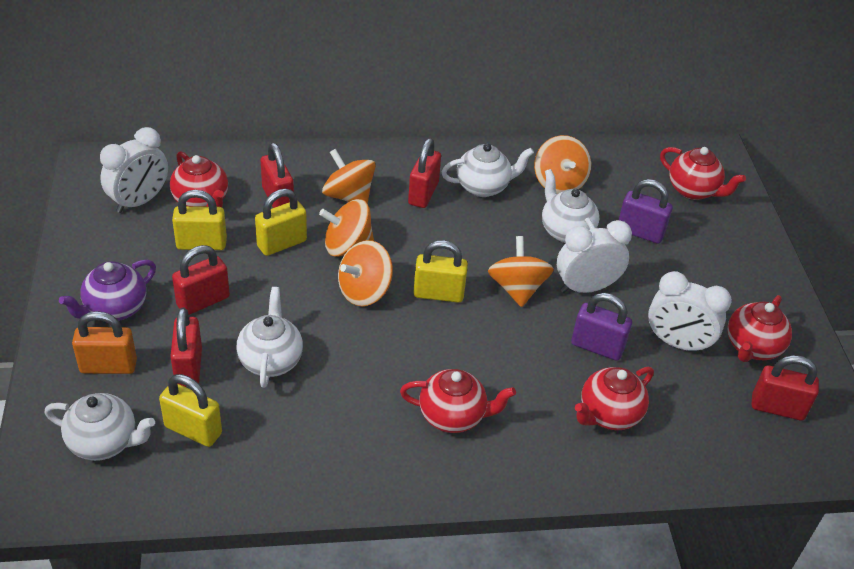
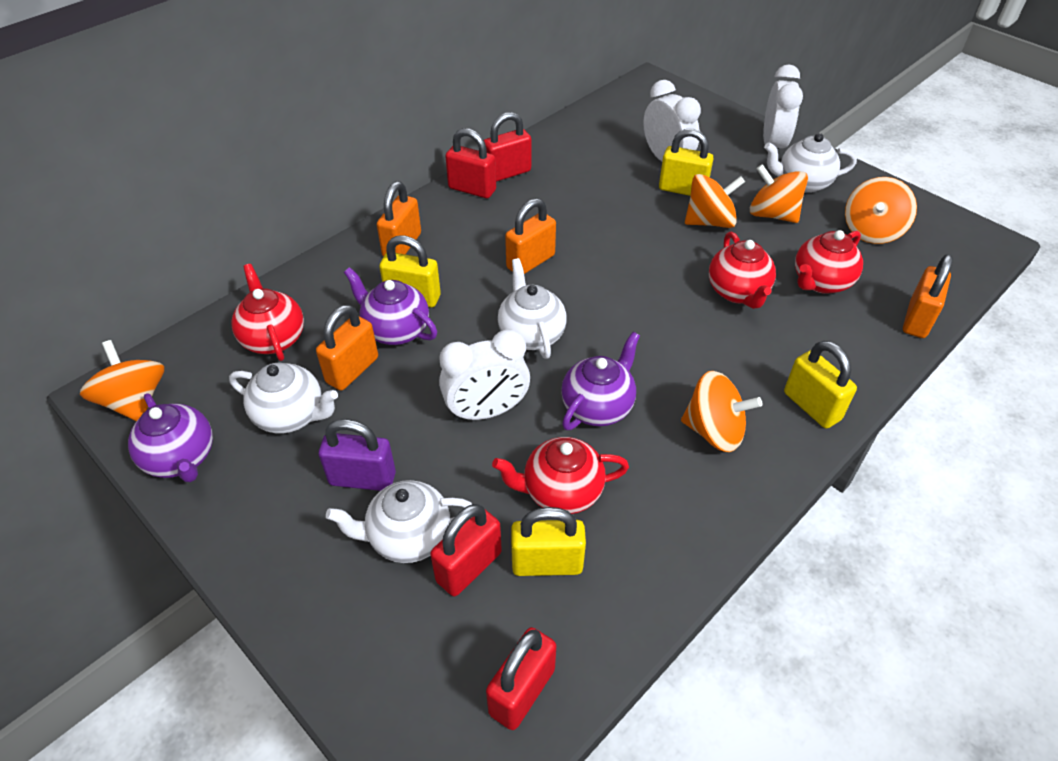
orange padlock: 1 -> 4
purple padlock: 2 -> 1
purple teapot: 1 -> 3
red padlock: 5 -> 4
red teapot: 5 -> 4

